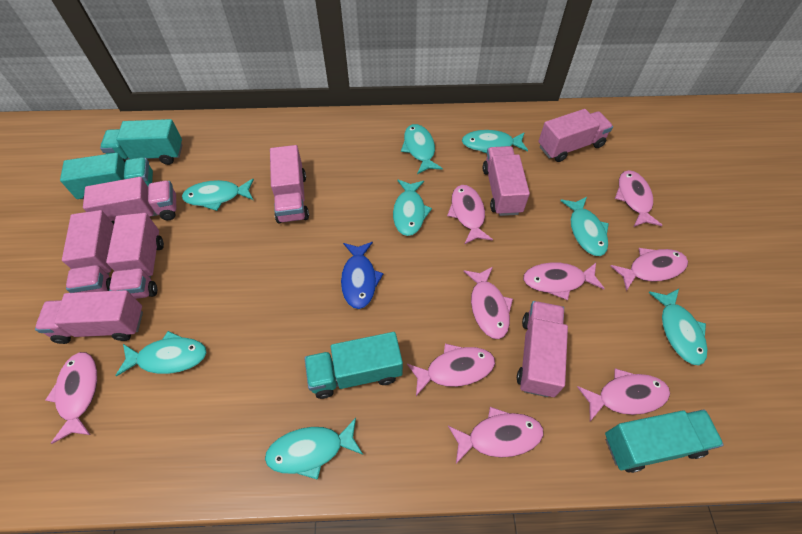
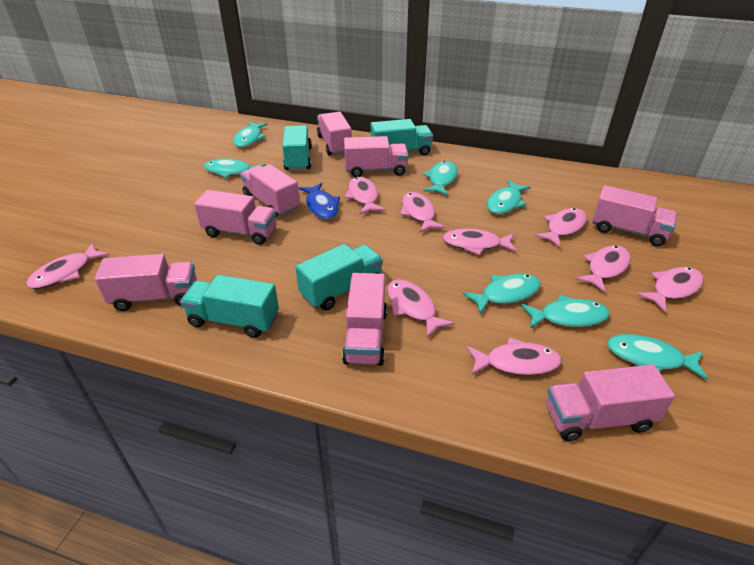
turquoise fish: 8 -> 7

